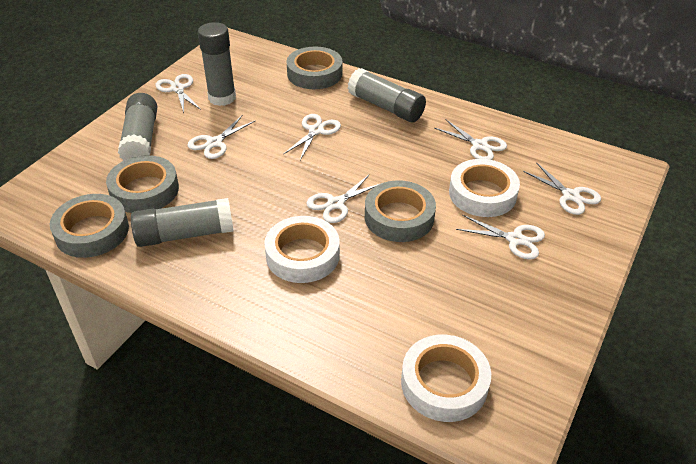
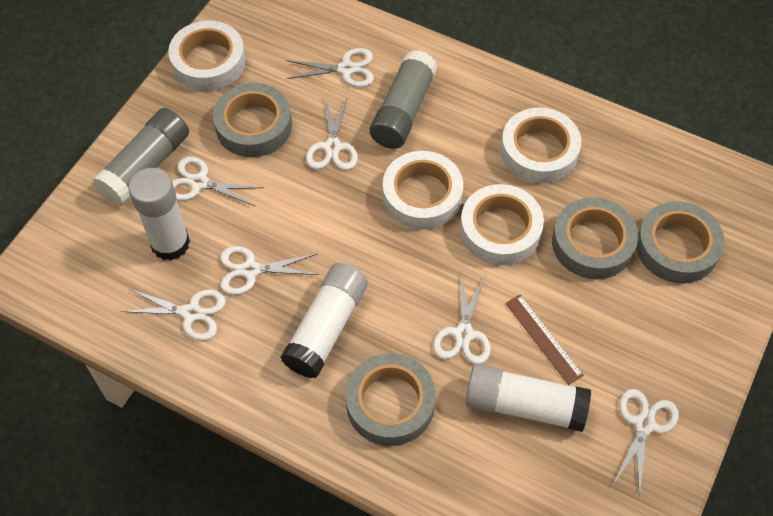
brown ruler: 0 -> 1
grey glue stick: 4 -> 2
white glue stick: 0 -> 3
white tape: 3 -> 4

